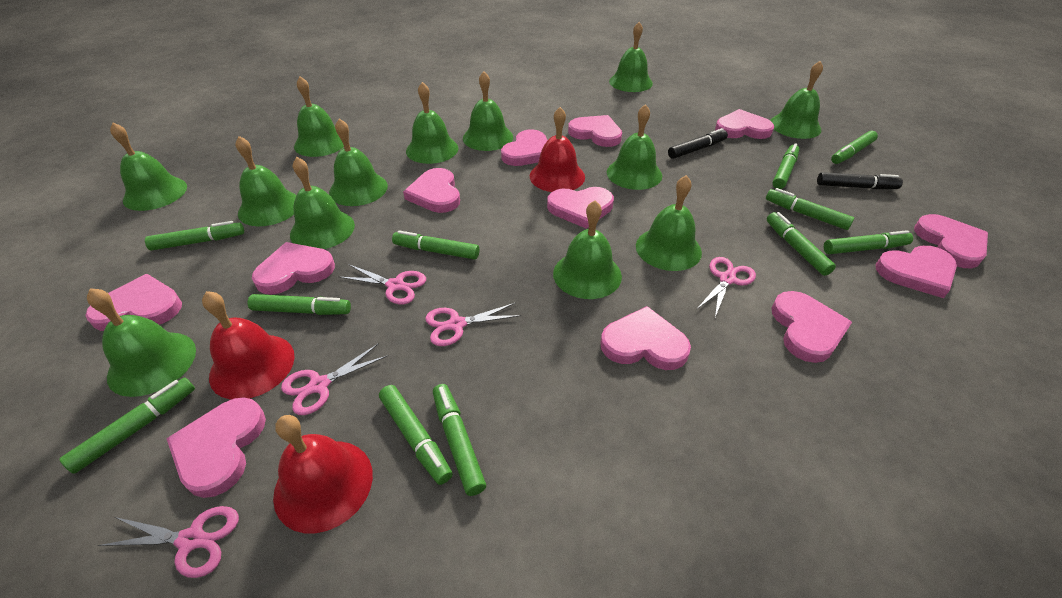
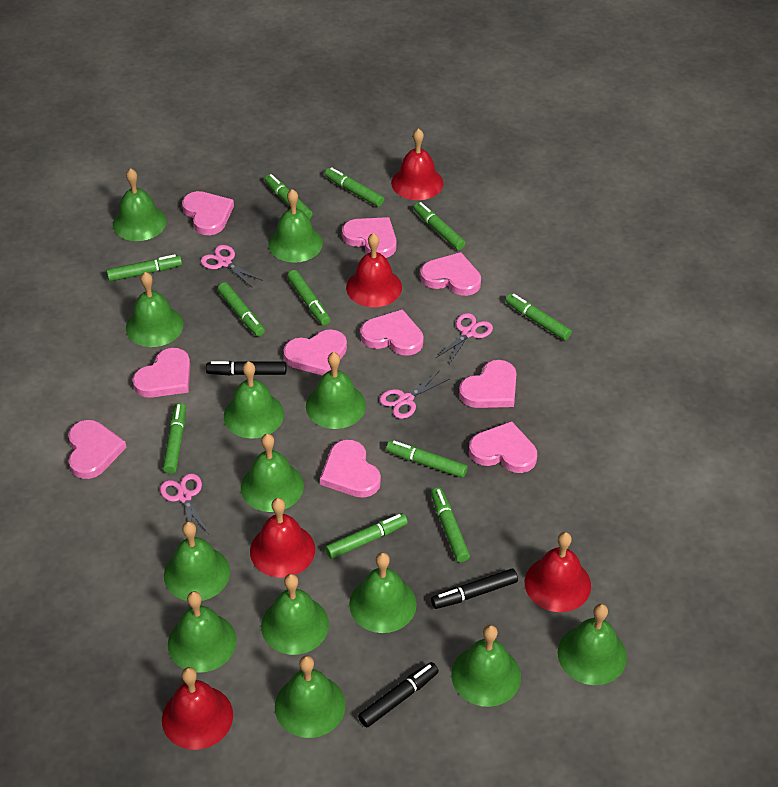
black marker: 2 -> 3
pink heart: 12 -> 10
pink scissors: 5 -> 4
red bell: 3 -> 5

